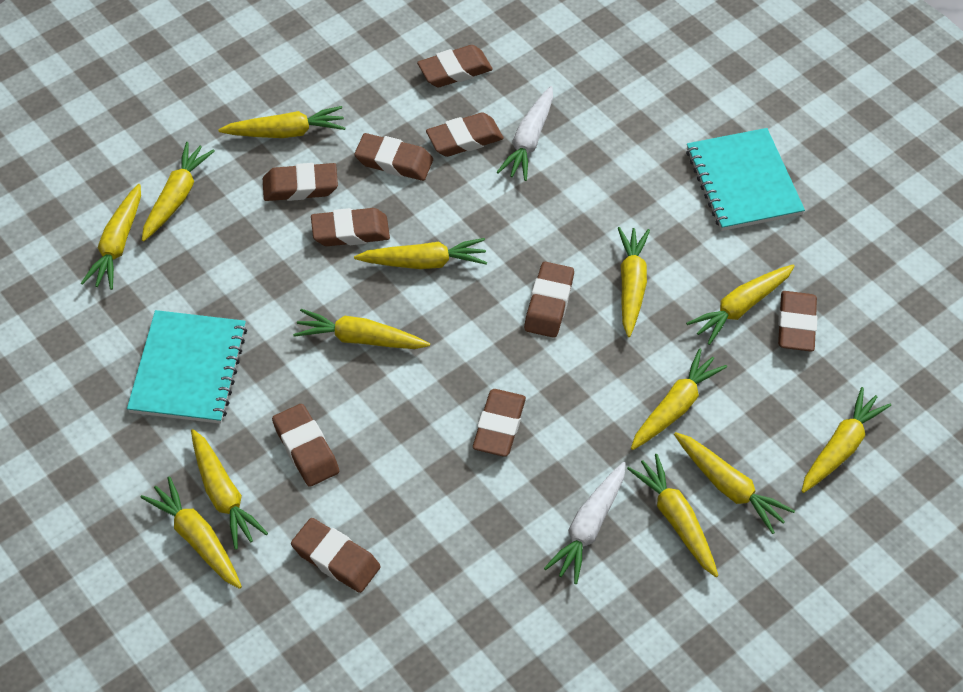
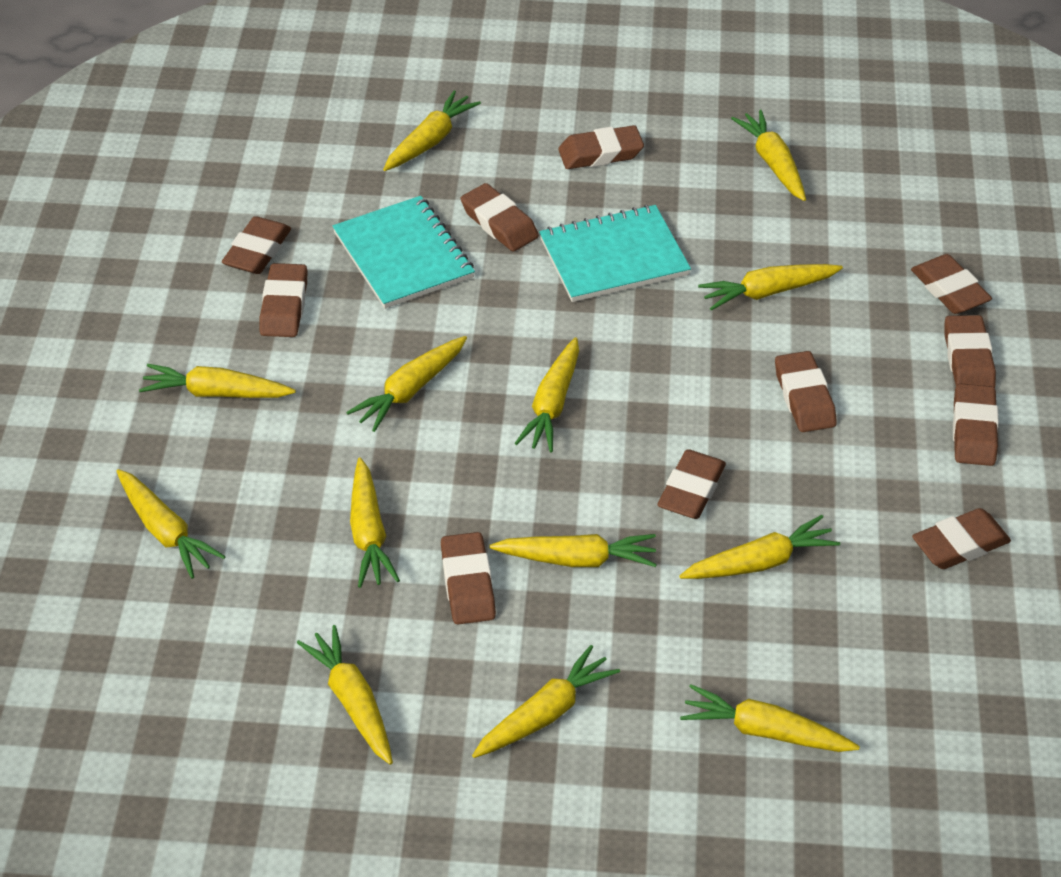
brown eraser: 10 -> 11
white carrot: 2 -> 0

